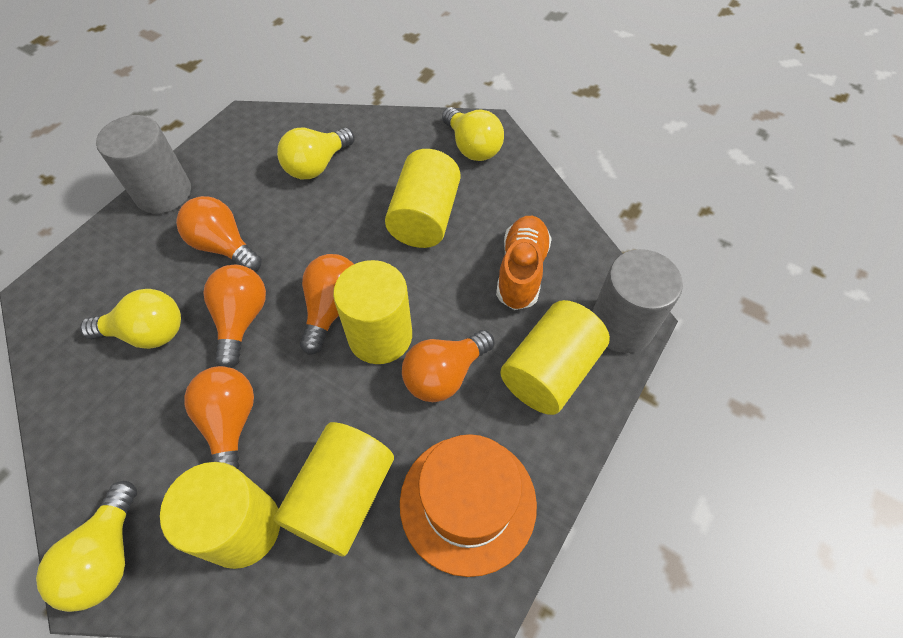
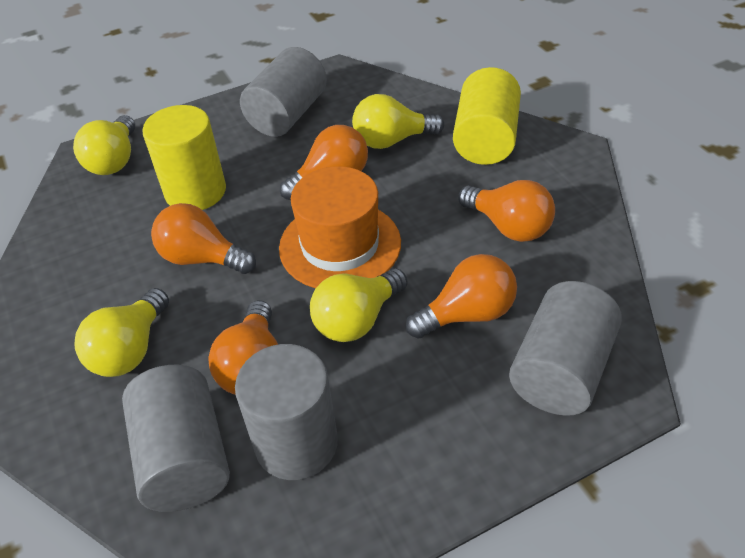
grey cylinder: 2 -> 4
orange shoe: 1 -> 0
yellow cylinder: 5 -> 2

